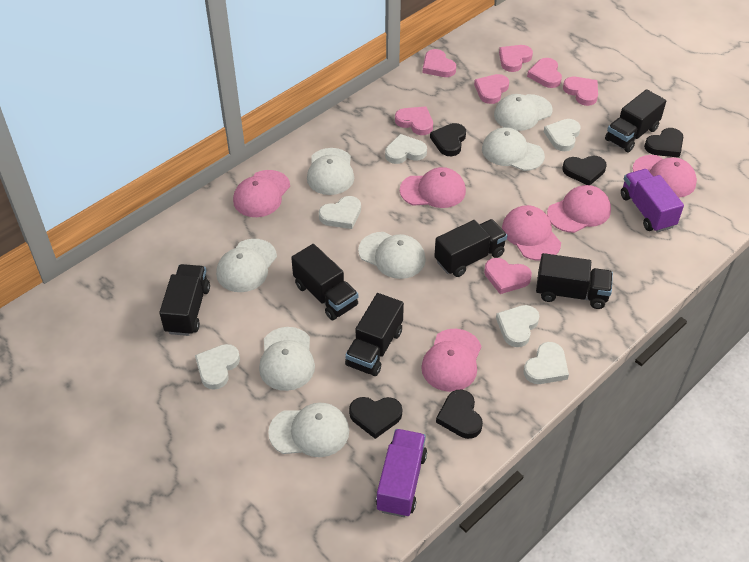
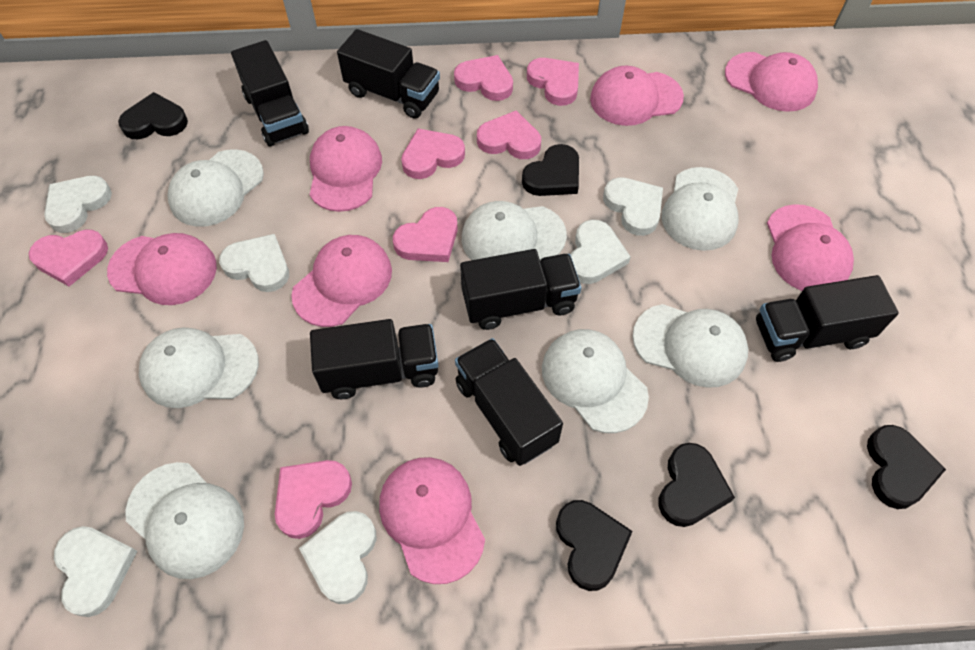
pink cap: 6 -> 7
purple truck: 2 -> 0

